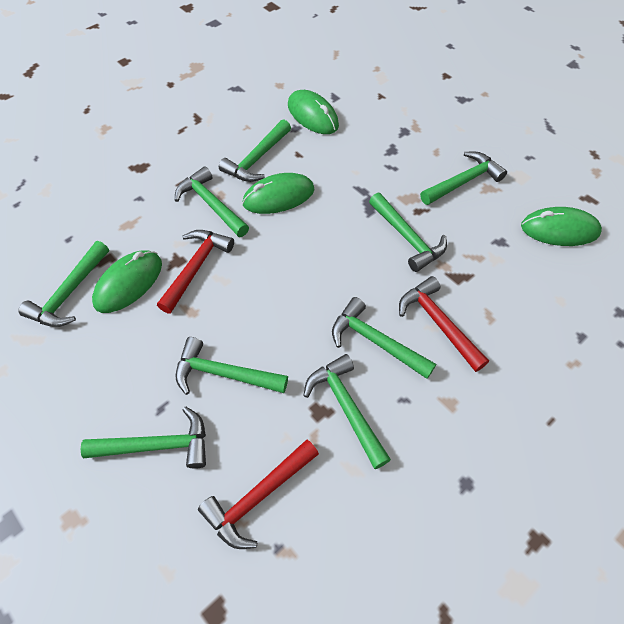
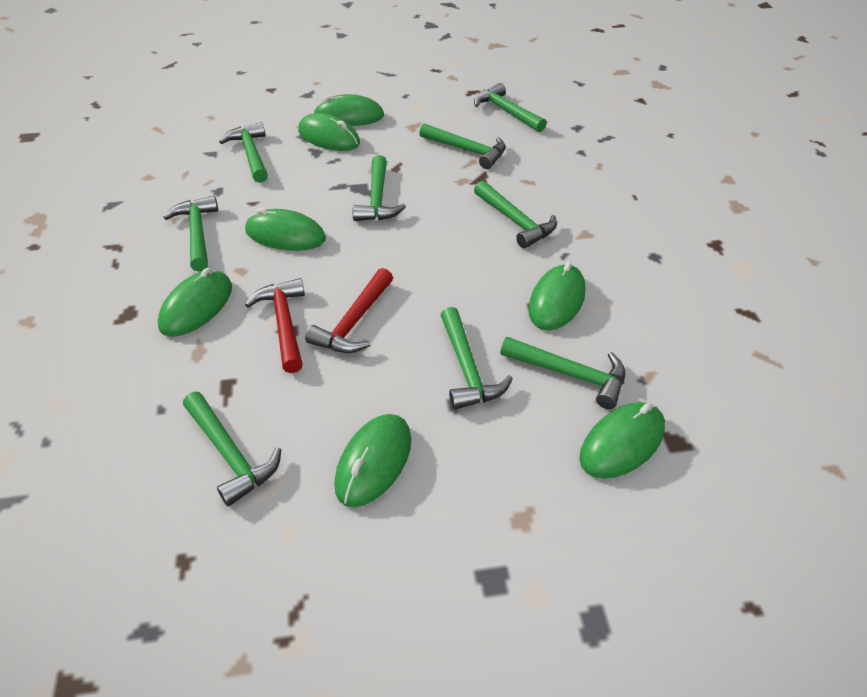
green mouse: 4 -> 7
red hammer: 3 -> 2

